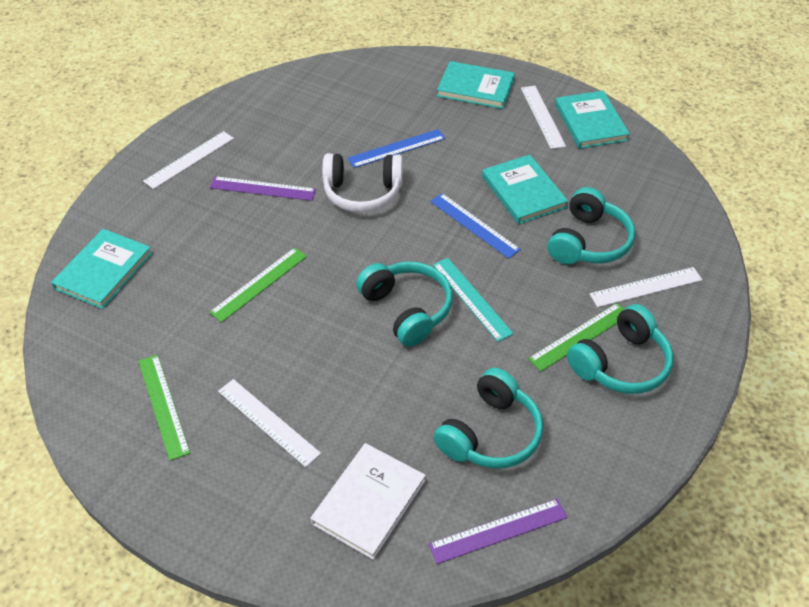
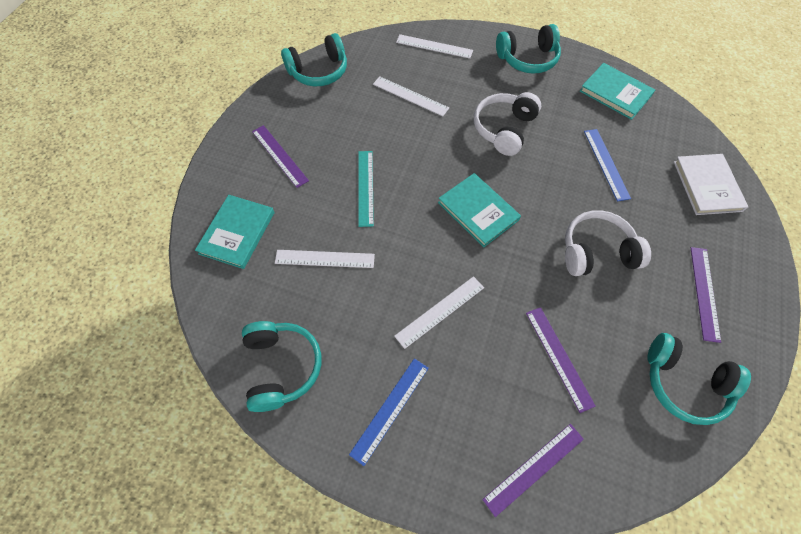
green ruler: 3 -> 0
purple ruler: 2 -> 4
turquoise book: 4 -> 3
white headphones: 1 -> 2

